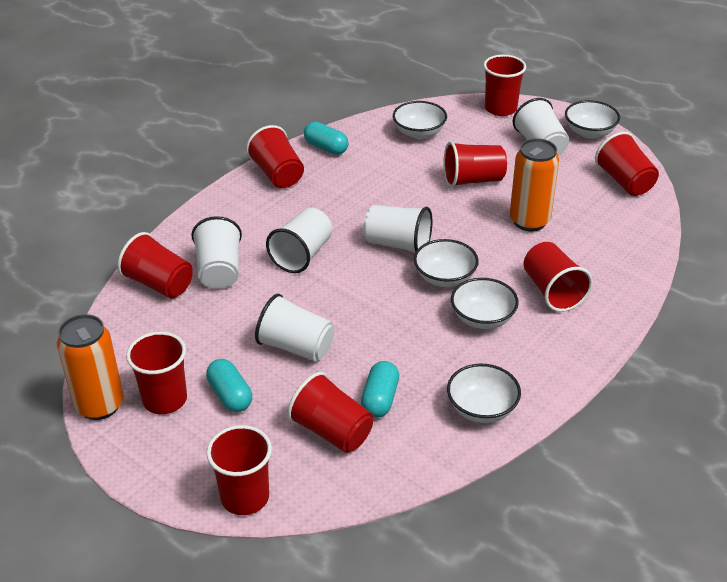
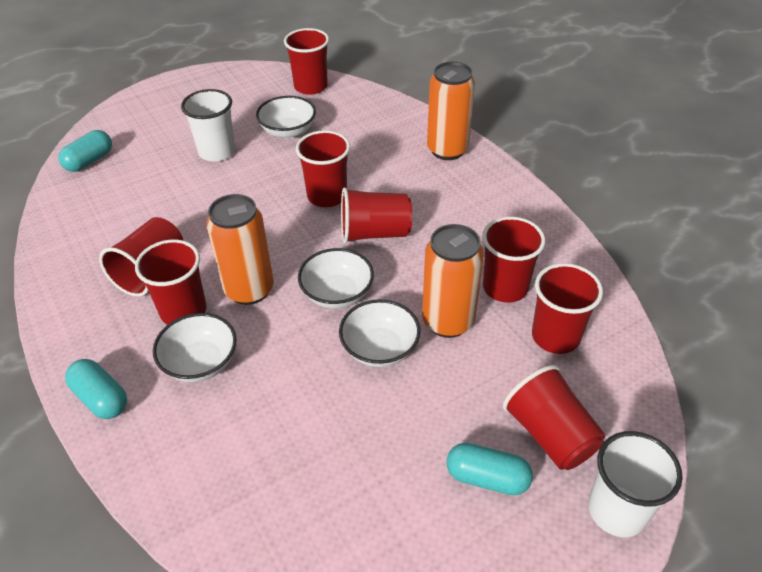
orange can: 2 -> 3
red cup: 9 -> 8
white bowl: 5 -> 4
white cup: 5 -> 2

